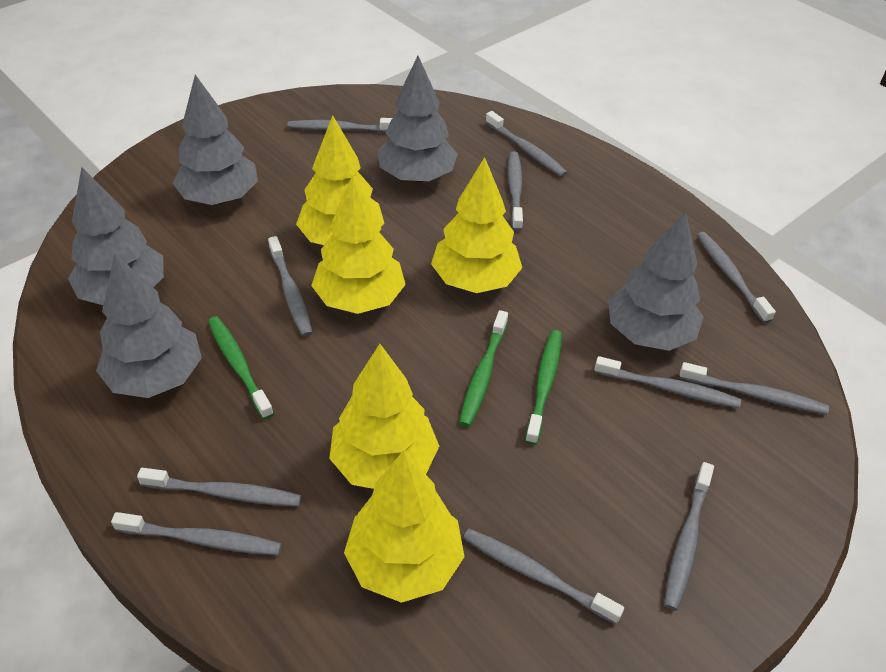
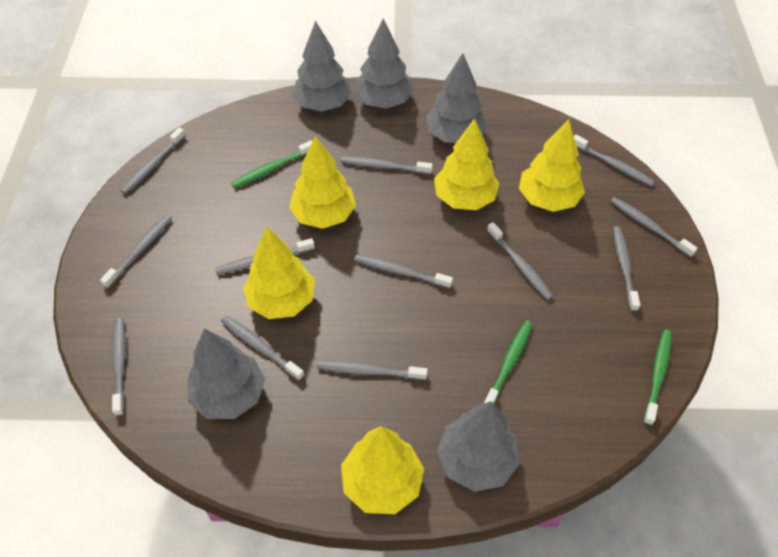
grey toothbrush: 11 -> 12

